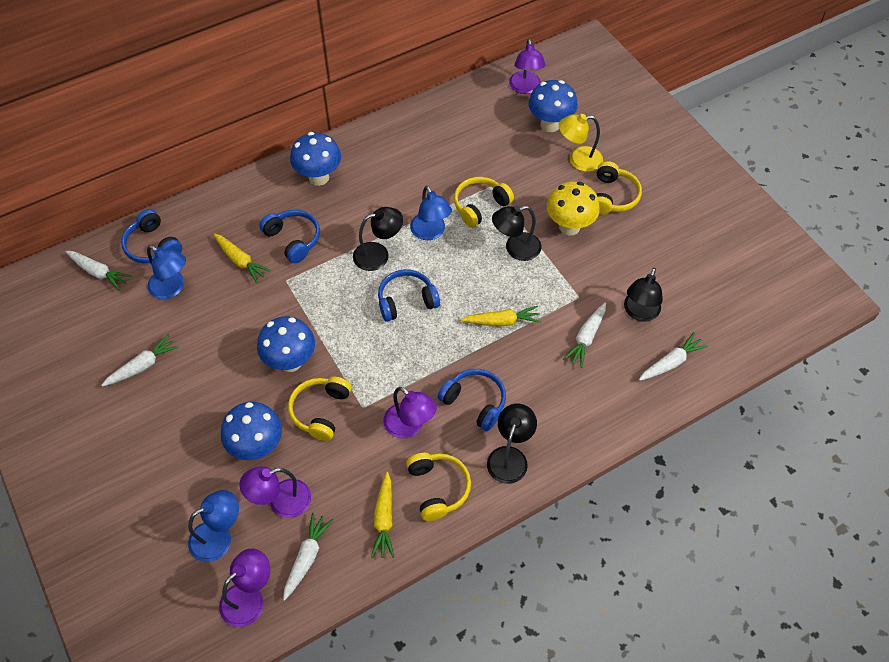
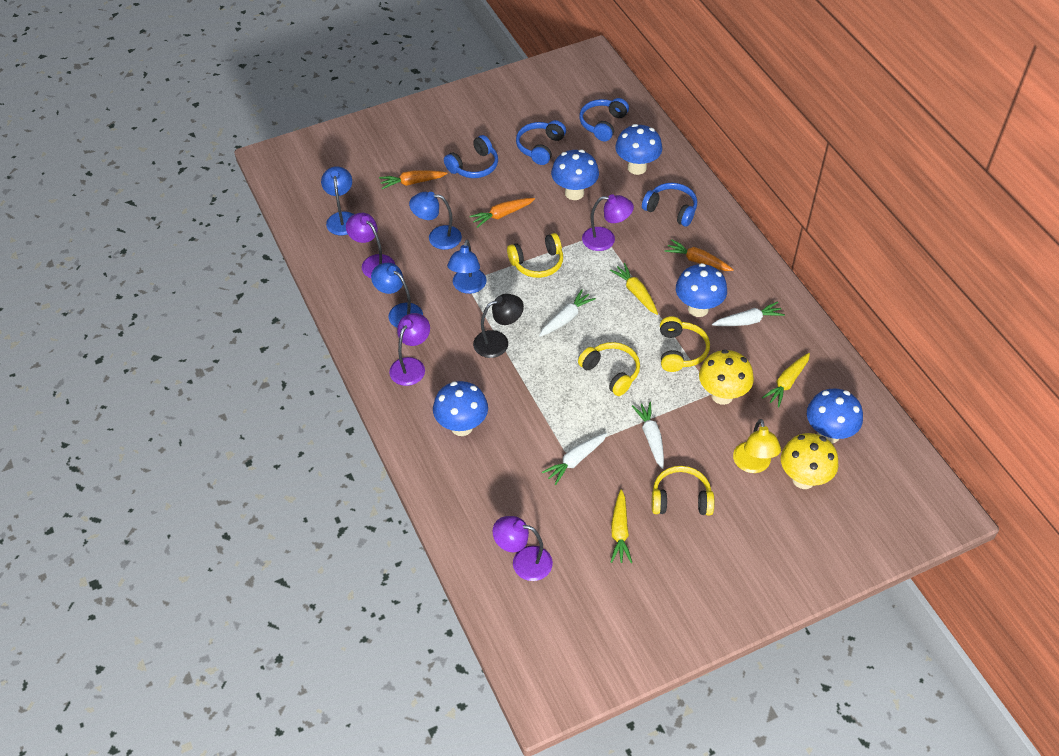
black lamp: 4 -> 1
blue lamp: 3 -> 4
blue mushroom: 4 -> 5
orange carrot: 0 -> 3
white carrot: 5 -> 4
yellow mushroom: 1 -> 2

